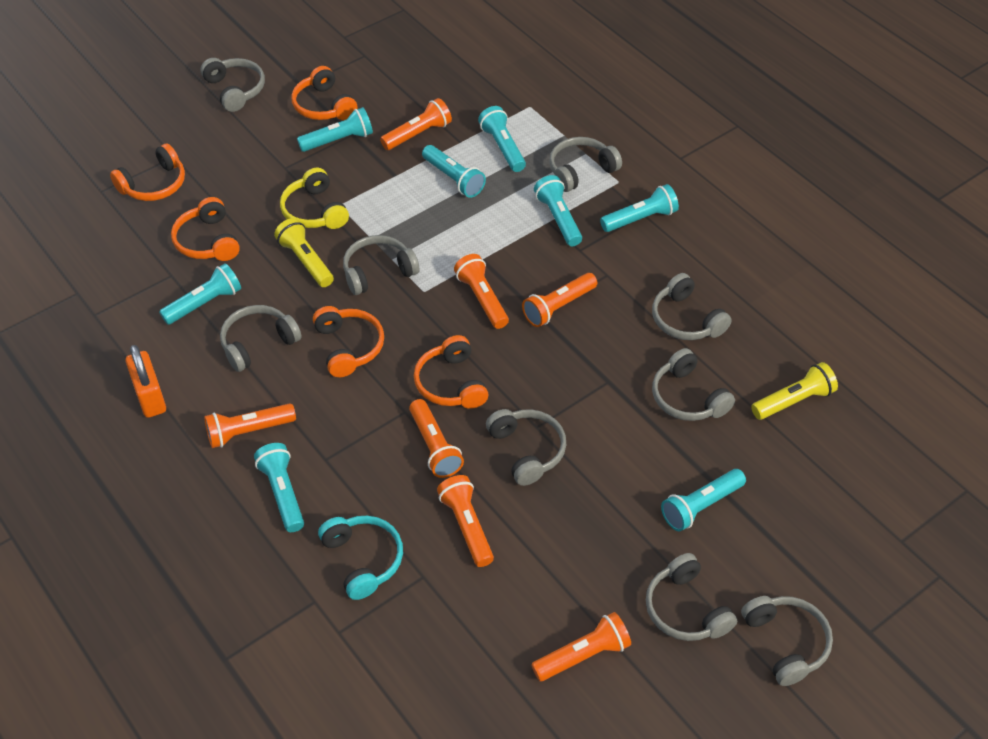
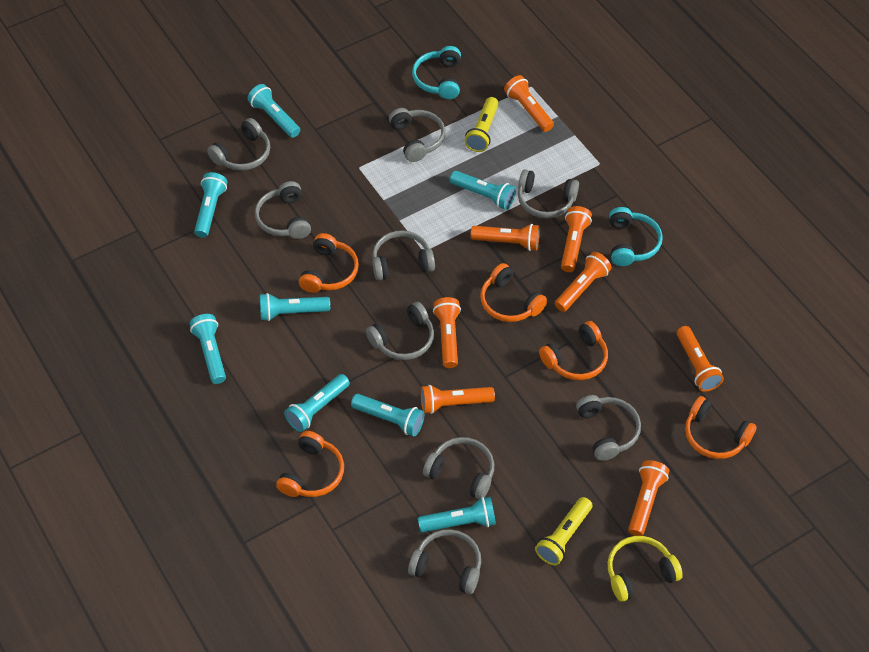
orange flashlight: 7 -> 8
orange padlock: 1 -> 0
turquoise headphones: 1 -> 2

